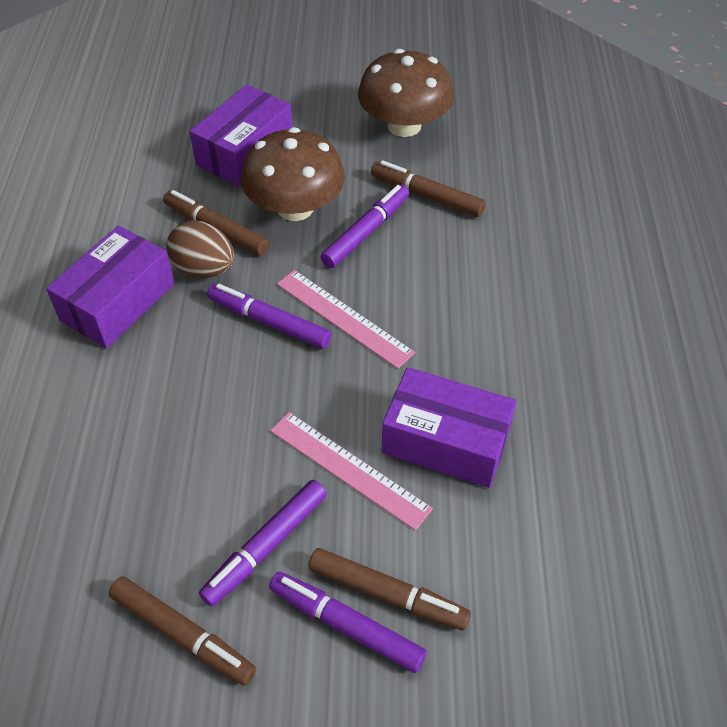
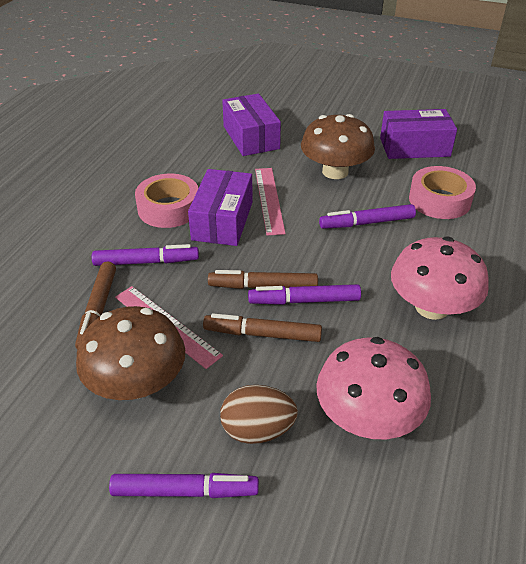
brown marker: 4 -> 3
pink mushroom: 0 -> 2
pink tape: 0 -> 2

